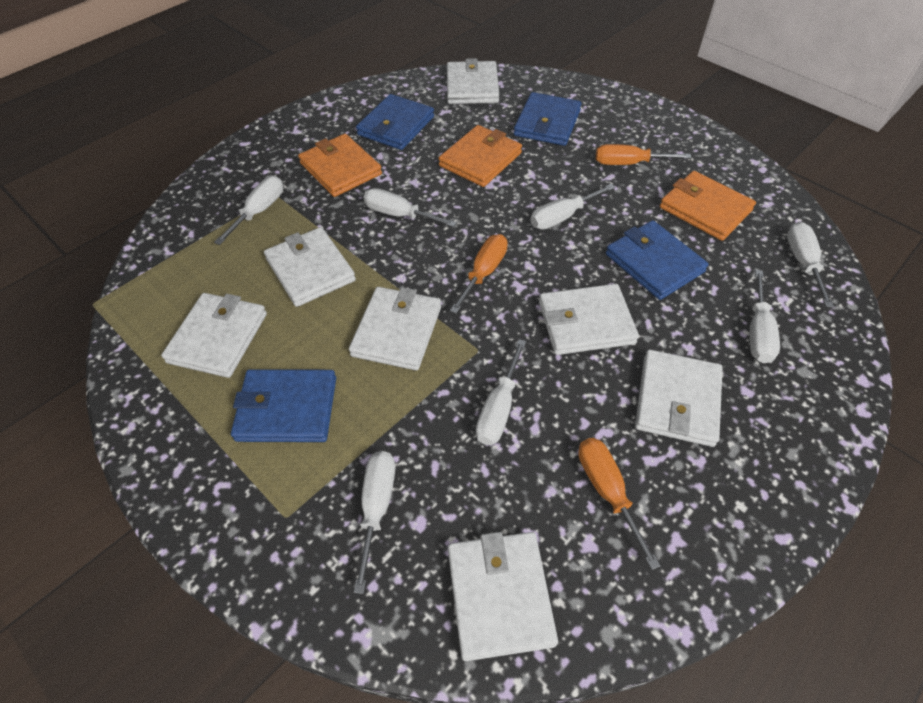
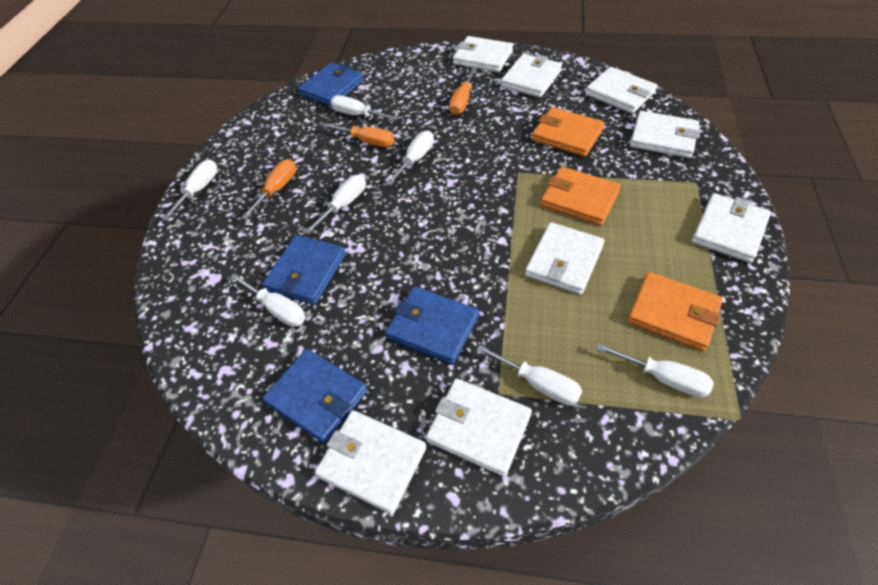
white wallet: 7 -> 8

